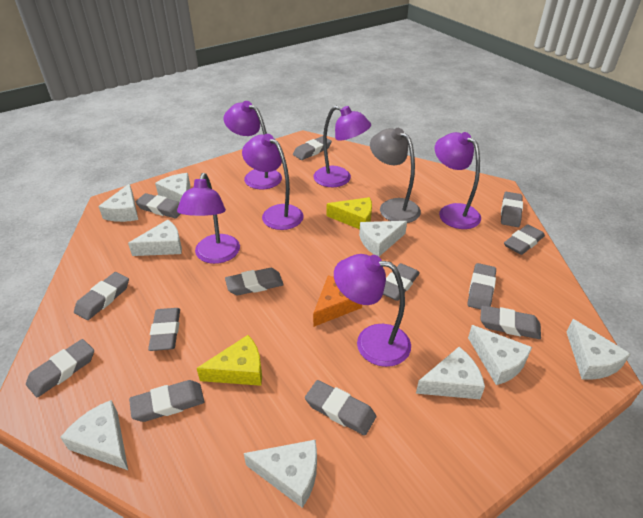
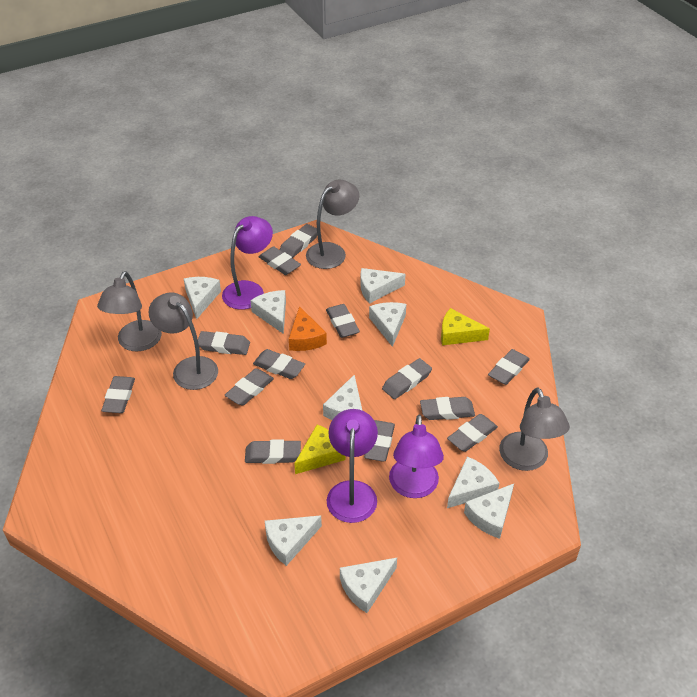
grey lamp: 1 -> 4
purple lamp: 6 -> 3

